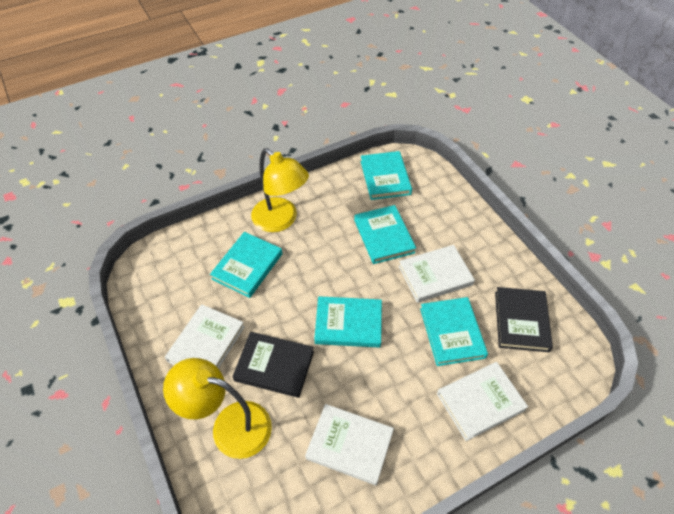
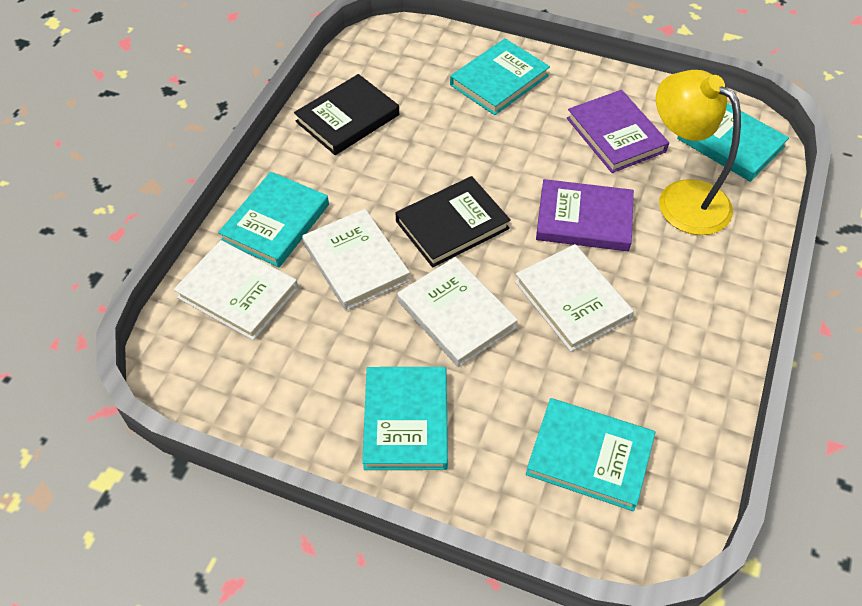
purple book: 0 -> 2
yellow lamp: 2 -> 1

